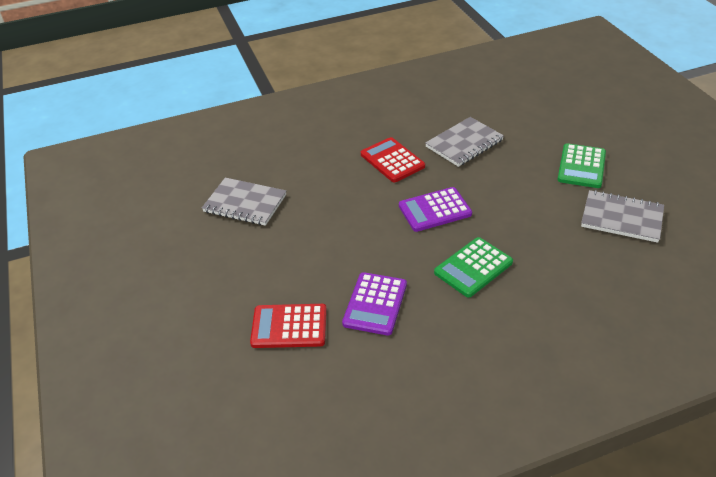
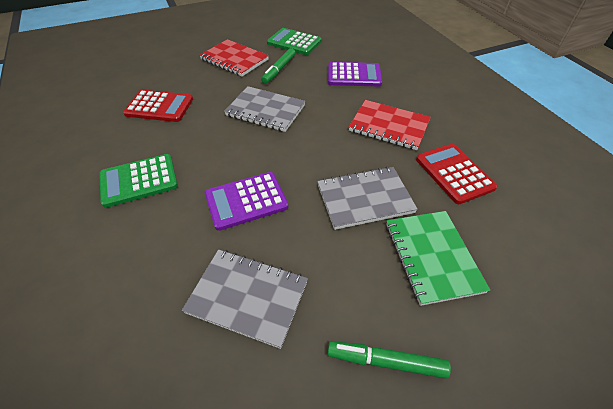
green marker: 0 -> 2
green notebook: 0 -> 1
red notebook: 0 -> 2

